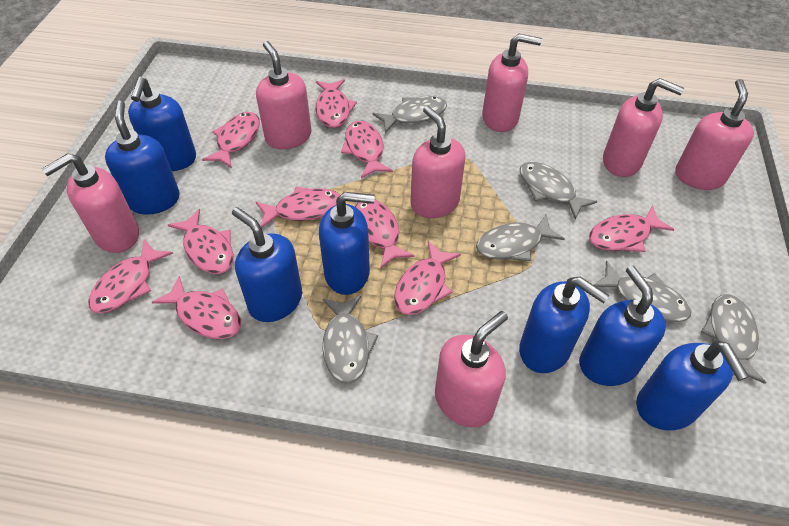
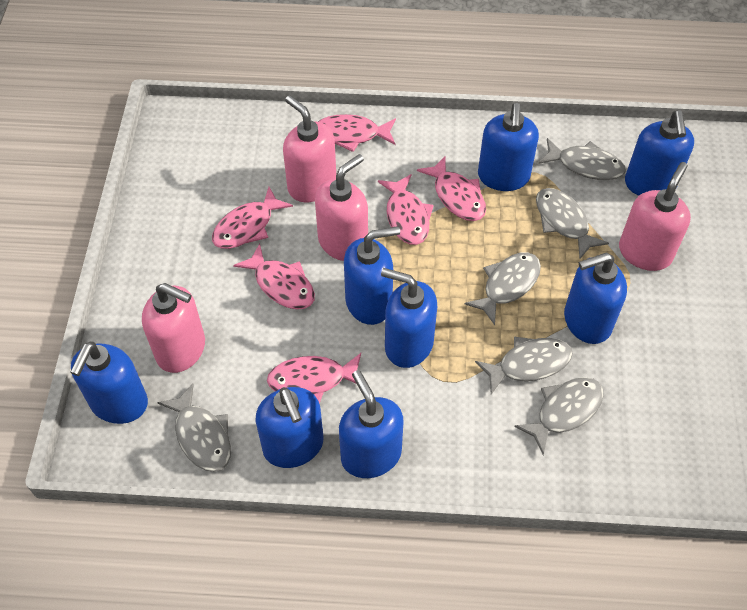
blue soap dispenser: 7 -> 8
pink fish: 10 -> 6
pink soap dispenser: 7 -> 4

